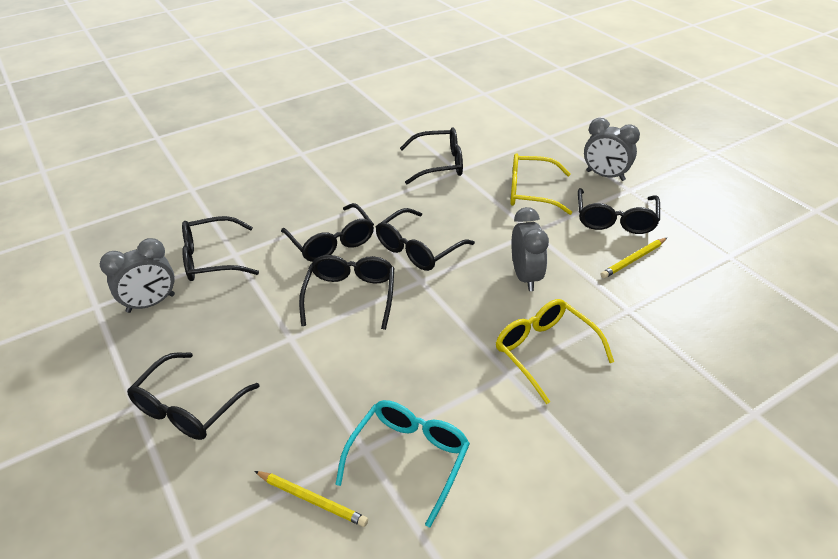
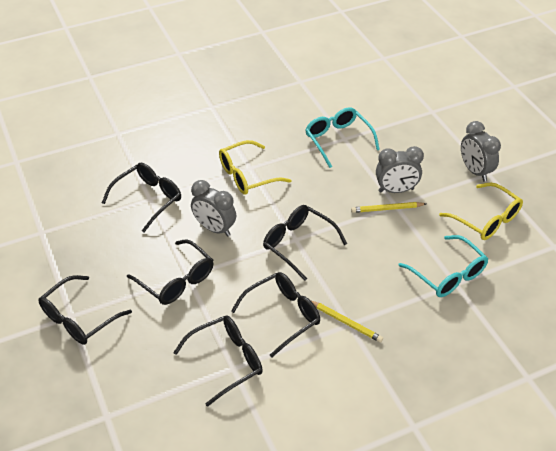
black glasses: 7 -> 6
turquoise glasses: 1 -> 2

